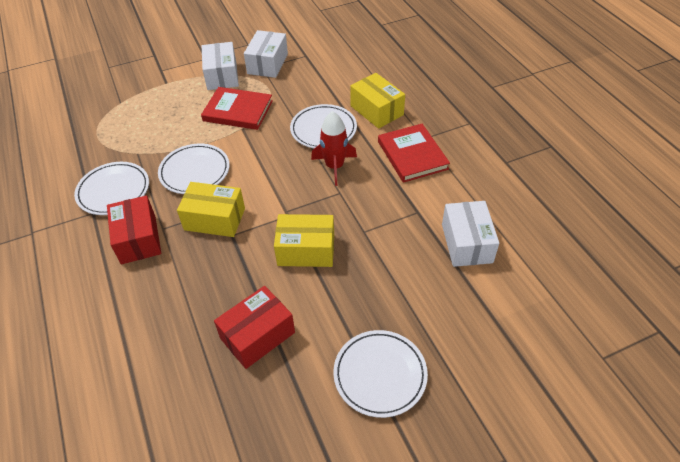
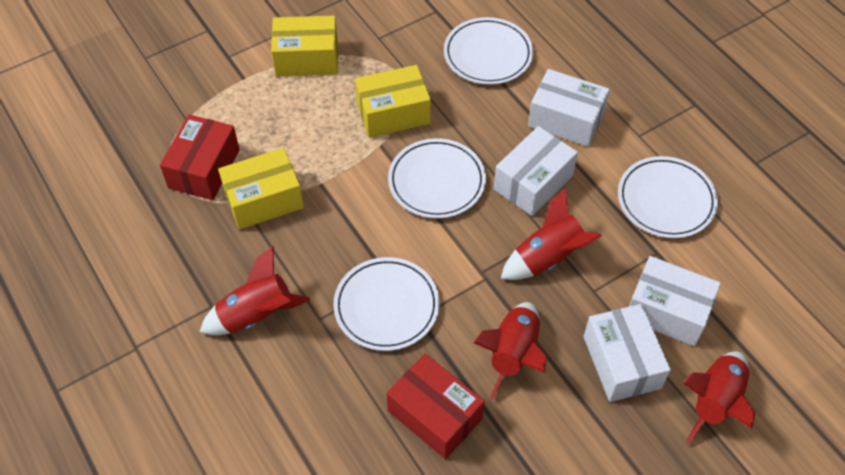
red book: 2 -> 0
red rocket: 1 -> 4
white box: 3 -> 4

